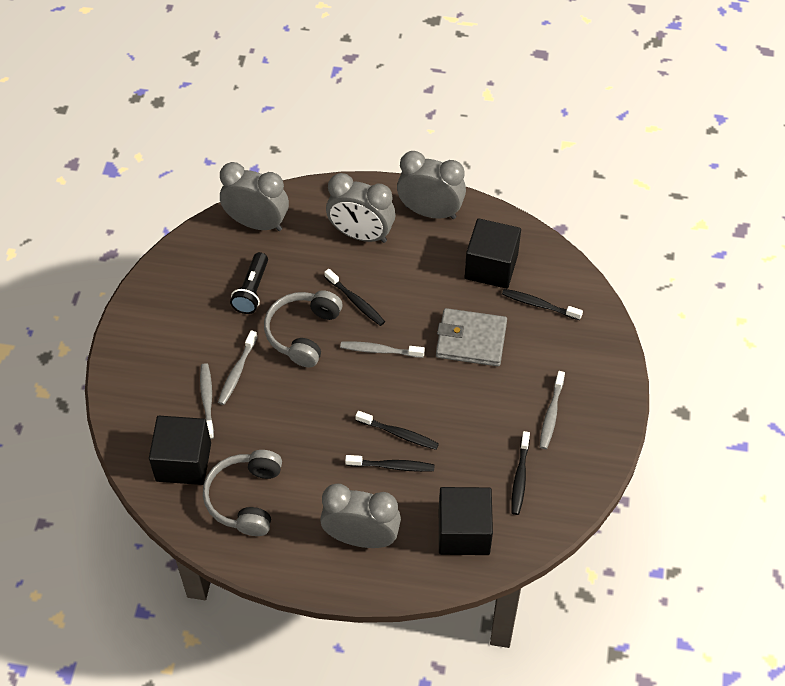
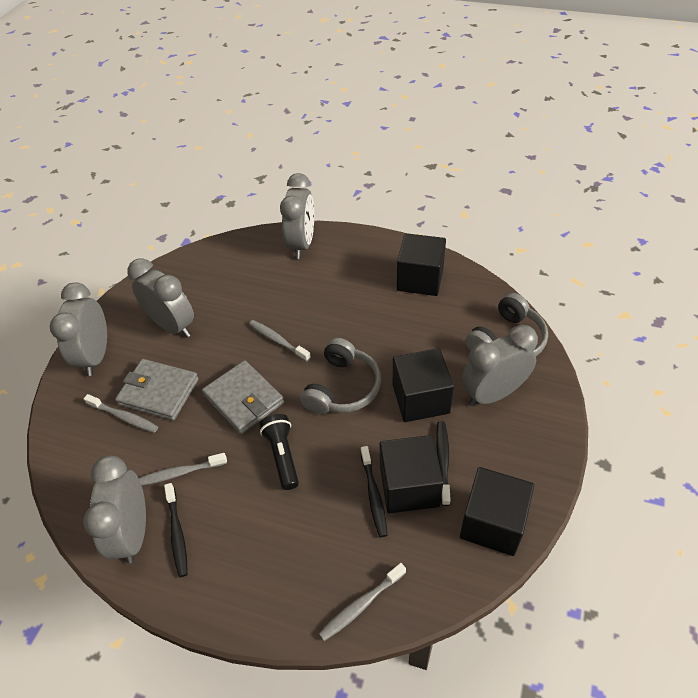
black cube: 3 -> 4
black toothbrush: 5 -> 3
grey clock: 4 -> 5
grey wallet: 1 -> 2

